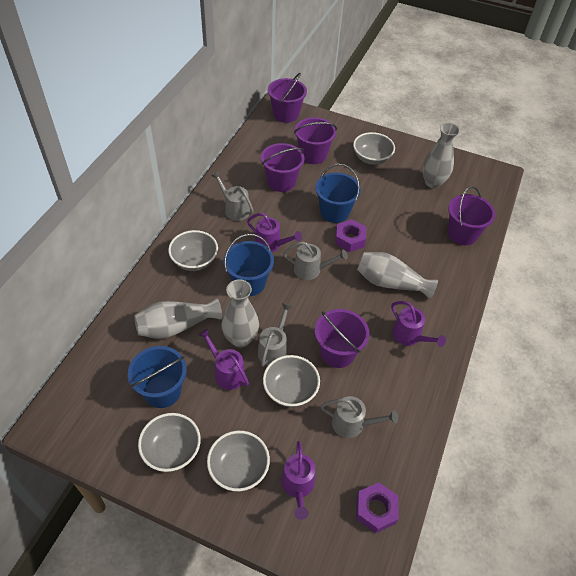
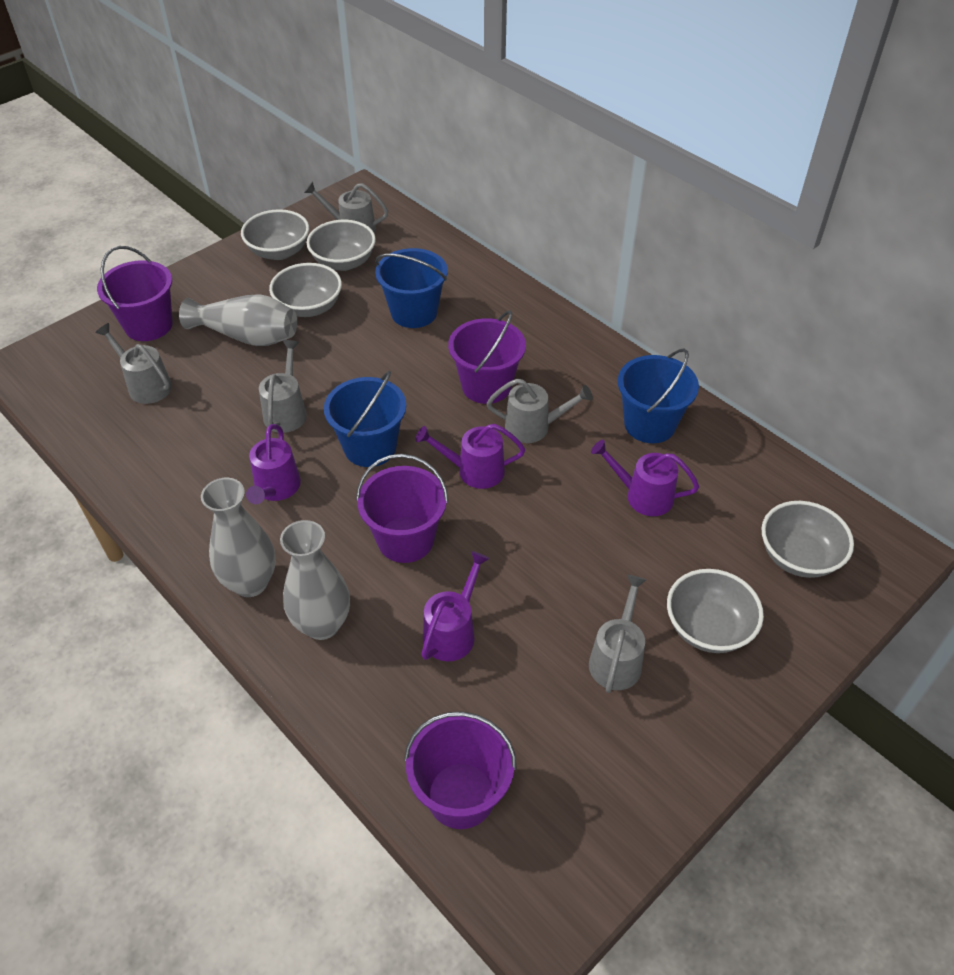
grey vase: 4 -> 3
grey watering can: 4 -> 5
purple bucket: 5 -> 4
purple nut: 2 -> 0

